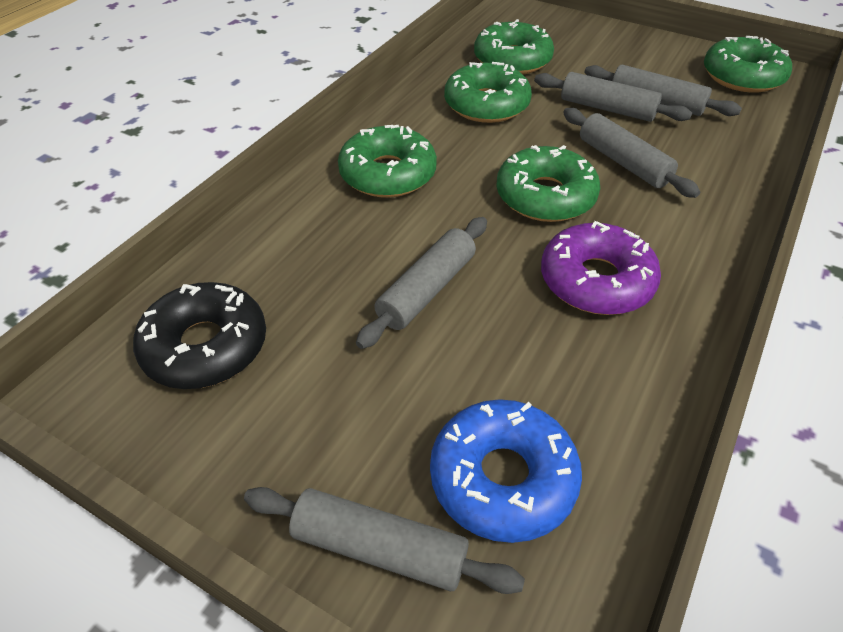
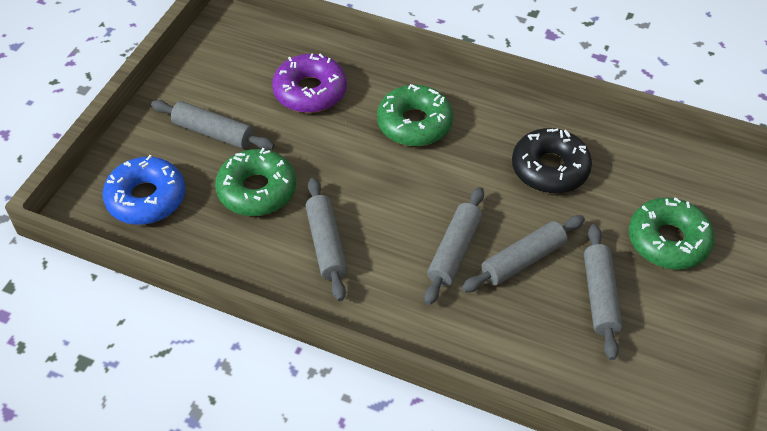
green donut: 5 -> 3

